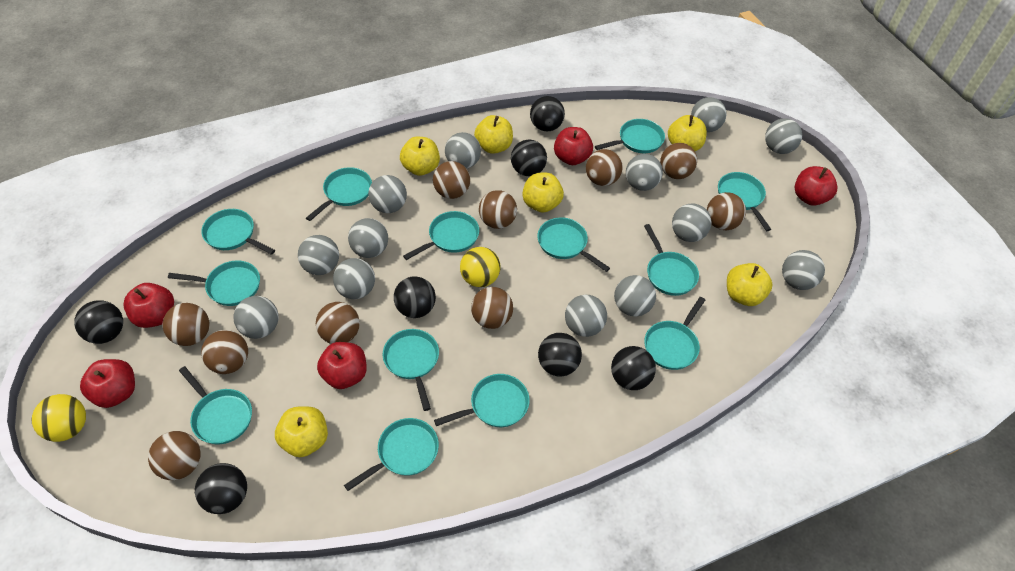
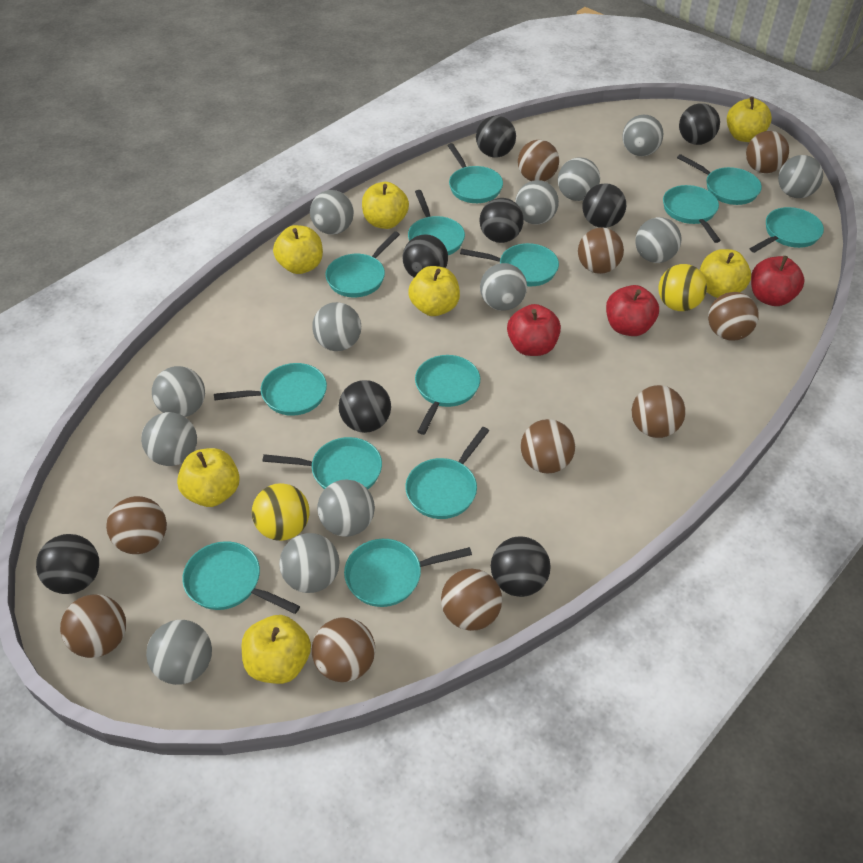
black ball: 7 -> 8
red apple: 5 -> 3
yellow apple: 6 -> 7

